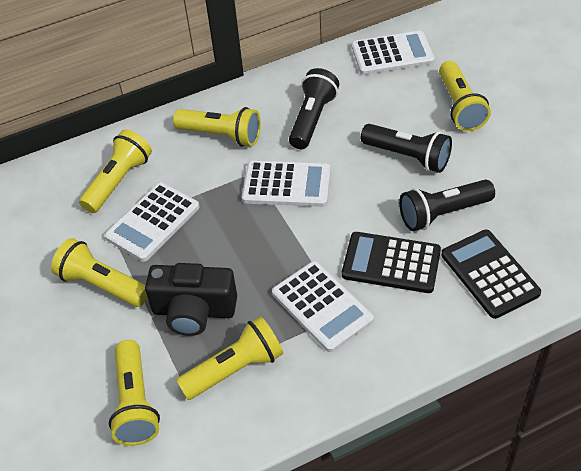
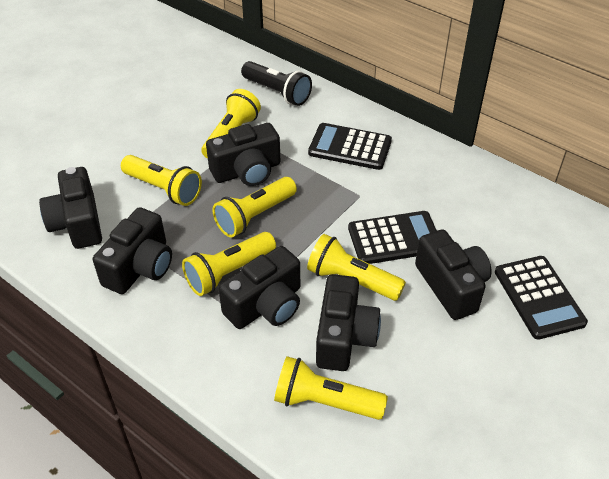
black calculator: 2 -> 3
black camera: 1 -> 6
black flashlight: 3 -> 1
white calculator: 4 -> 0

